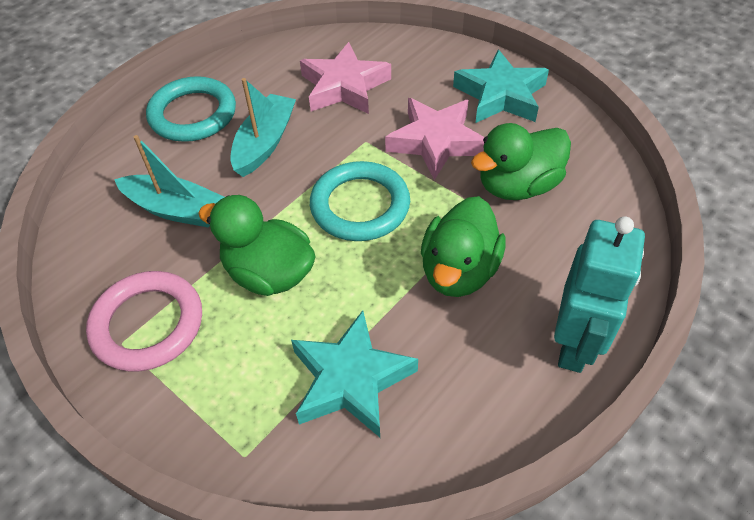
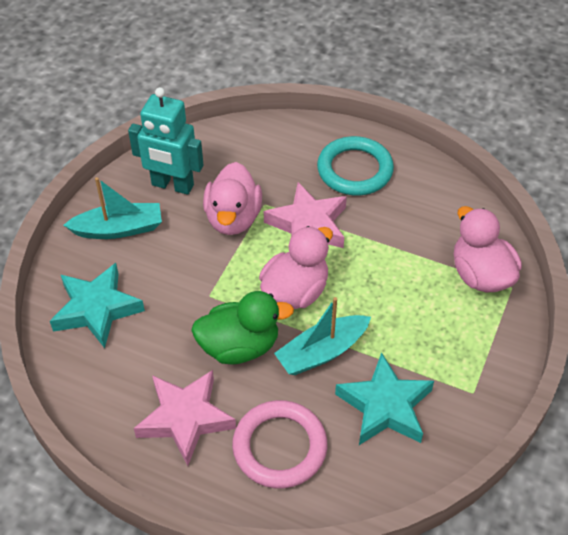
green duck: 3 -> 1
pink duck: 0 -> 3
turquoise ring: 2 -> 1

